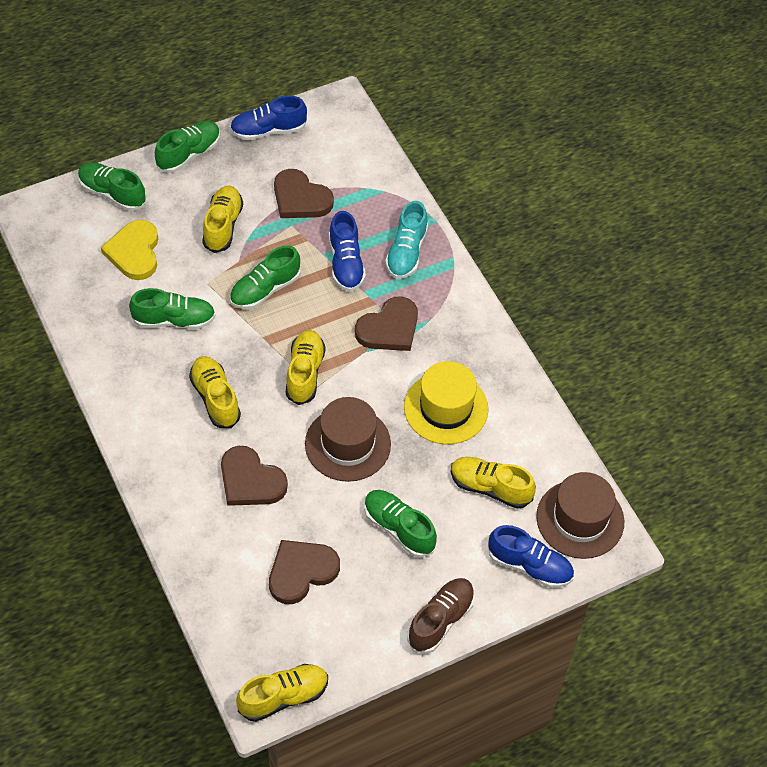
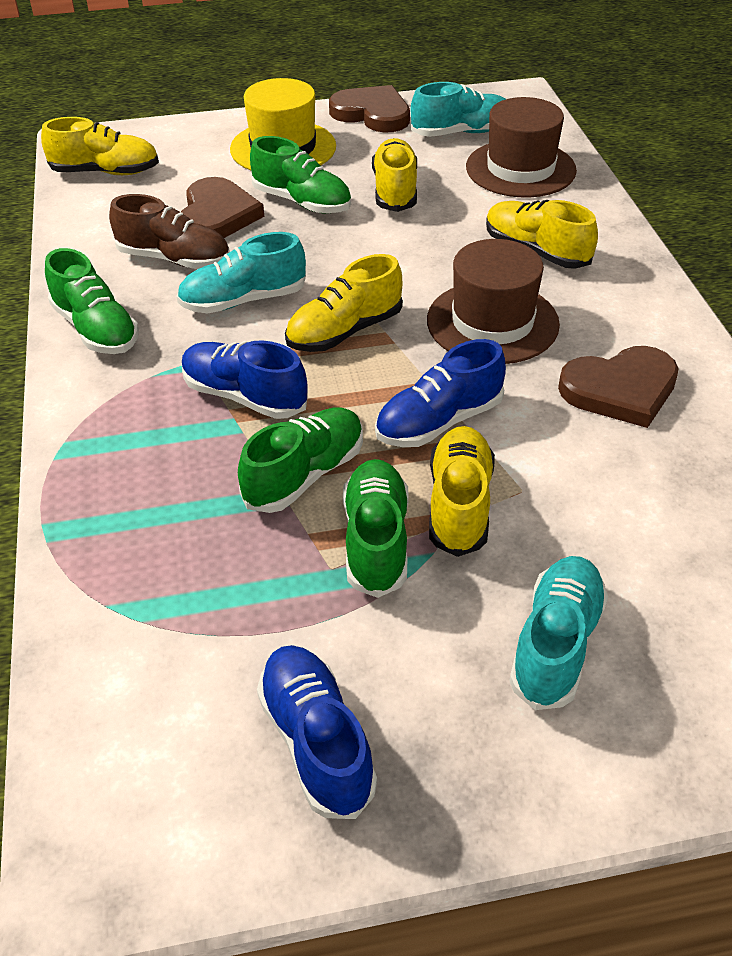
brown heart: 4 -> 3
green shoe: 5 -> 4
turquoise shoe: 1 -> 3
yellow heart: 1 -> 0

